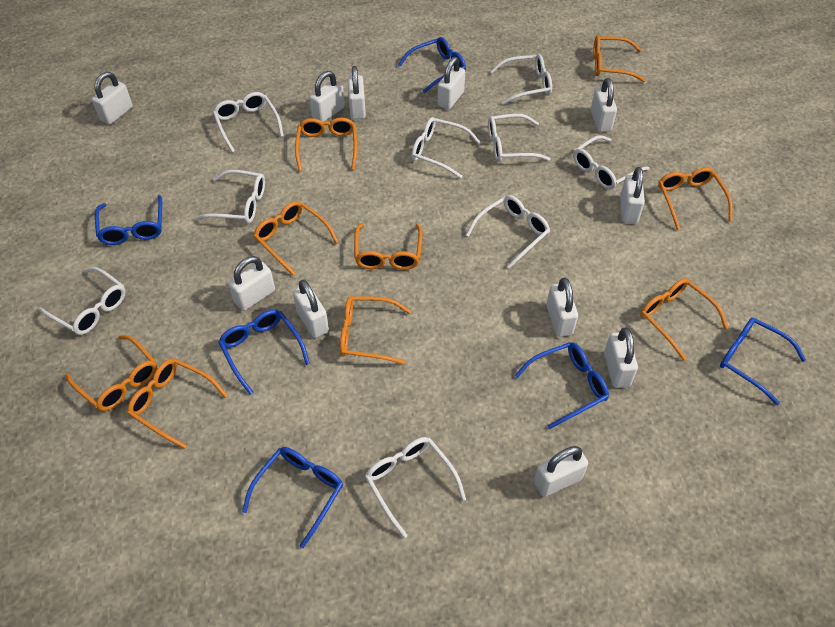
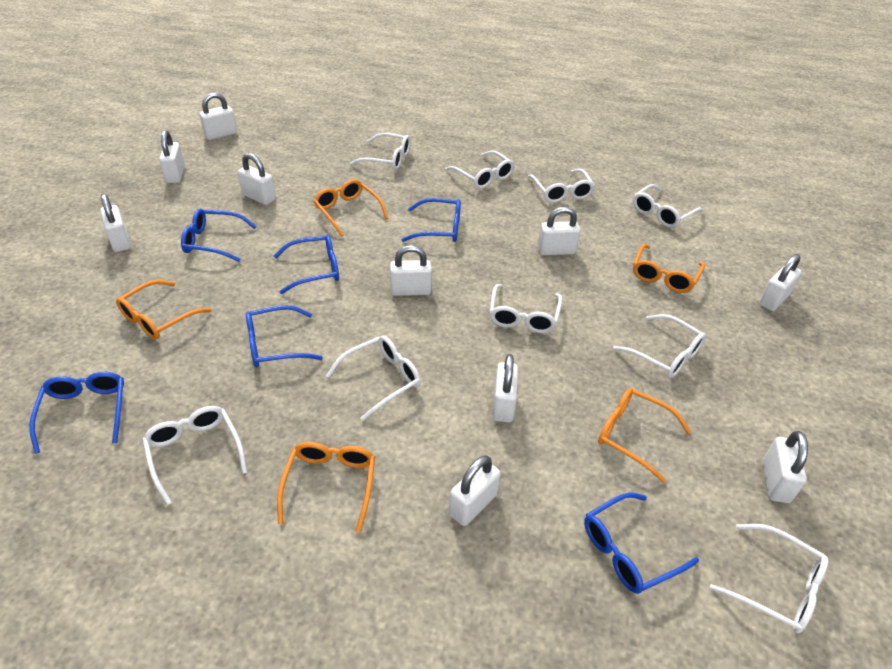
orange glasses: 9 -> 5
white padlock: 11 -> 10

